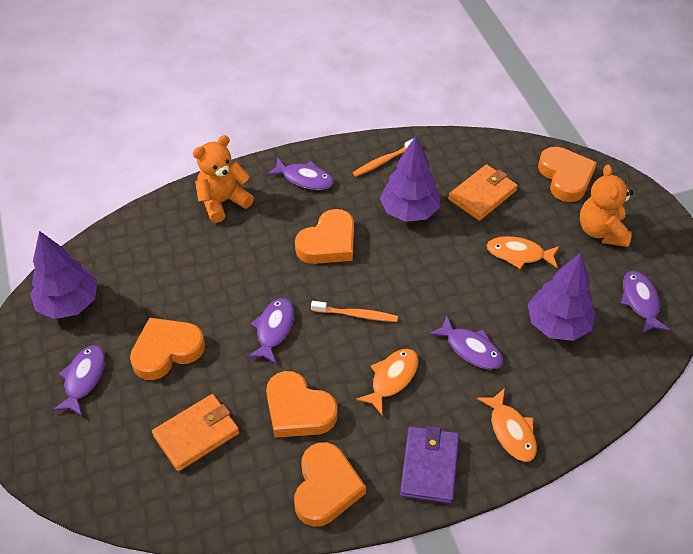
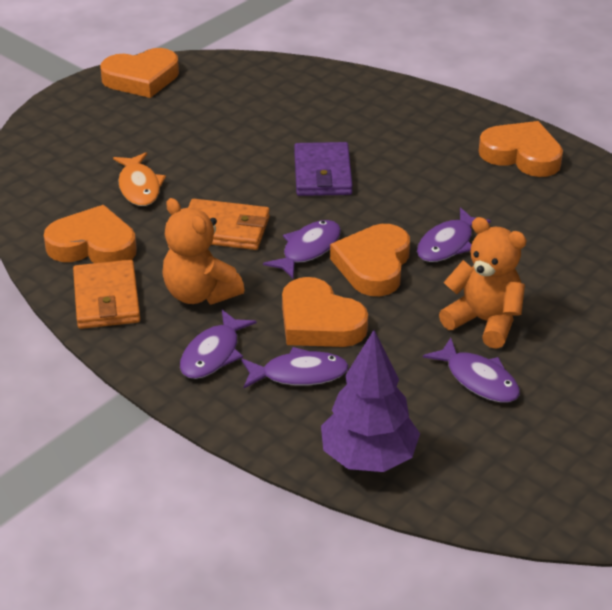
orange fish: 3 -> 1
orange toothbrush: 2 -> 0
purple tree: 3 -> 1

